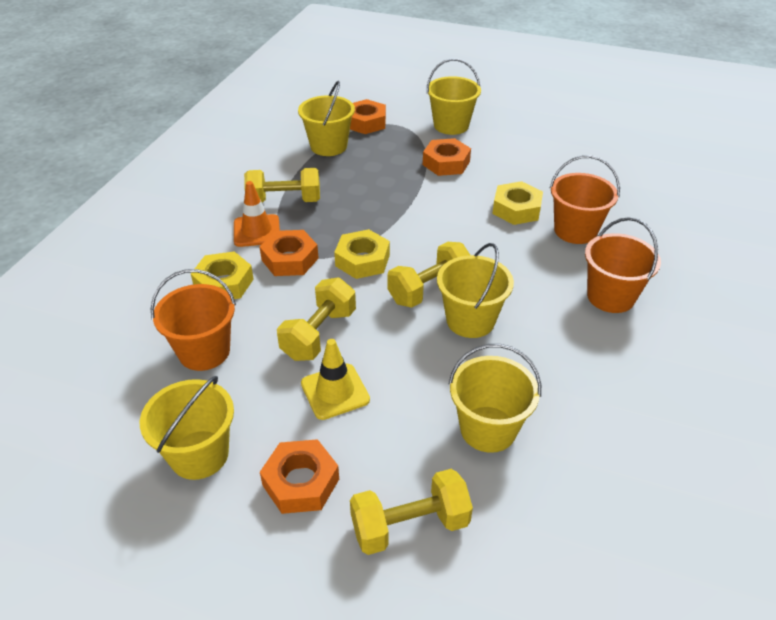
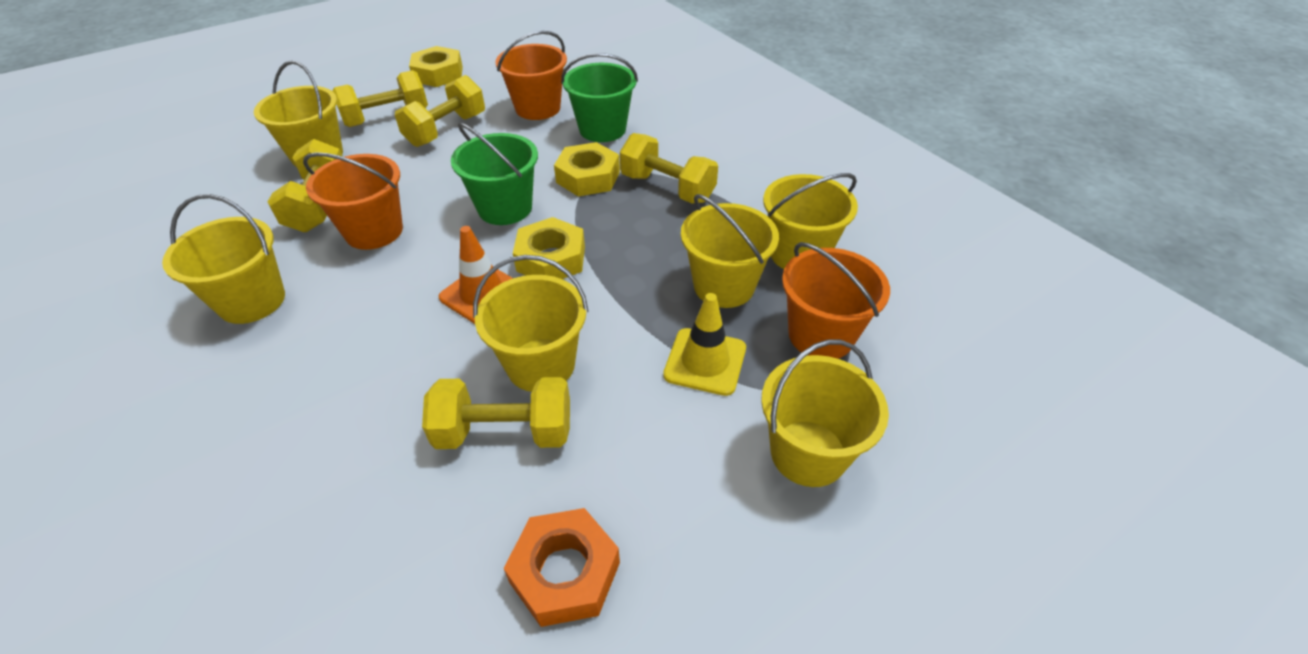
green bucket: 0 -> 2
orange nut: 4 -> 1
yellow bucket: 5 -> 6
yellow dumbbell: 4 -> 5

